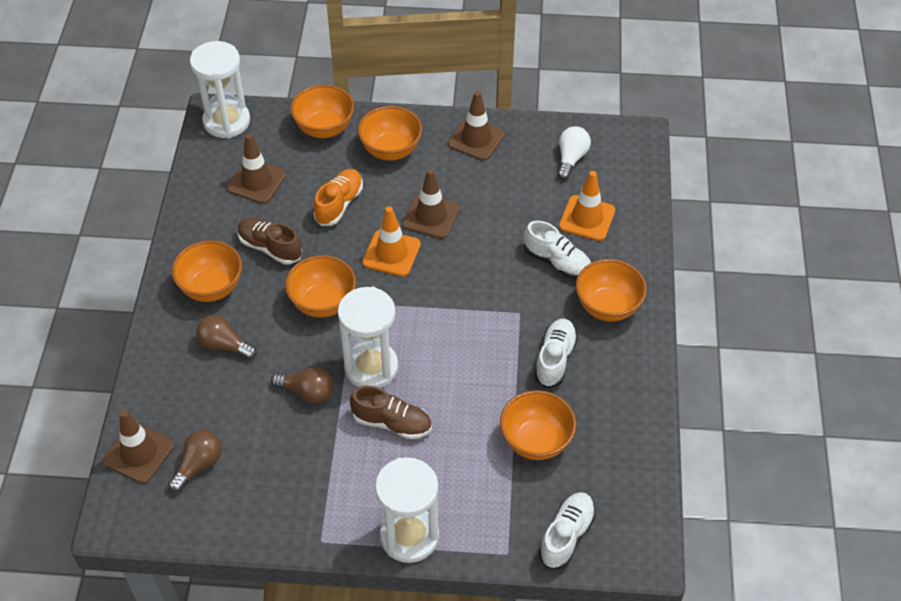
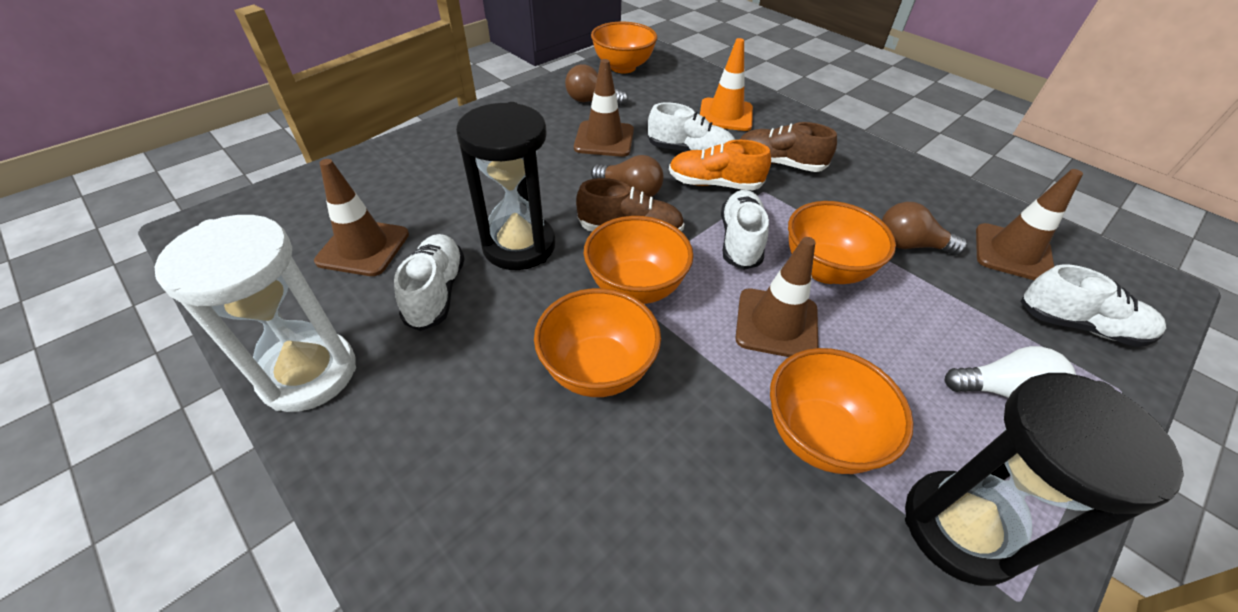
black hourglass: 0 -> 2
orange bowl: 6 -> 5
orange traffic cone: 2 -> 1
white hourglass: 3 -> 1
white shoe: 3 -> 4

